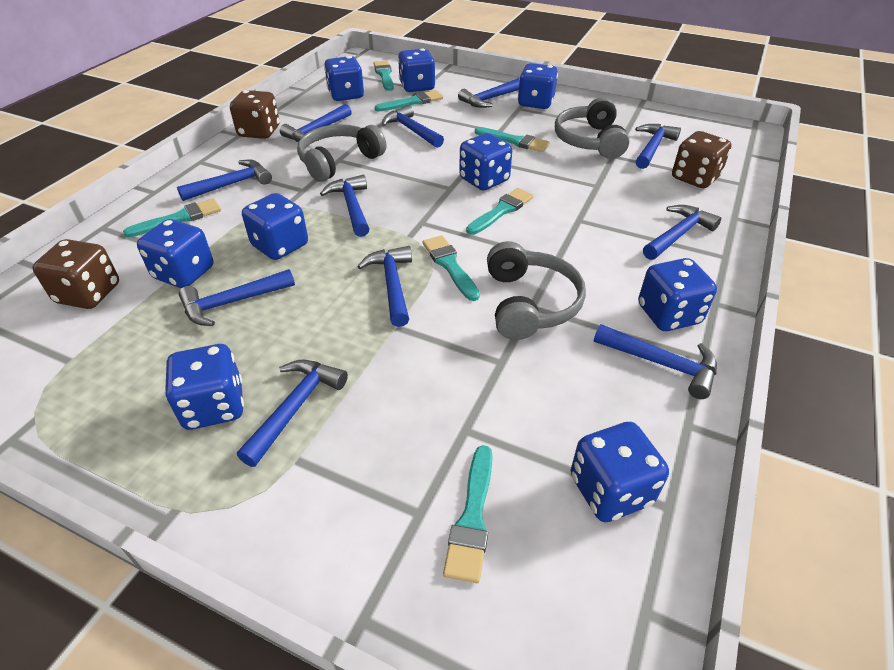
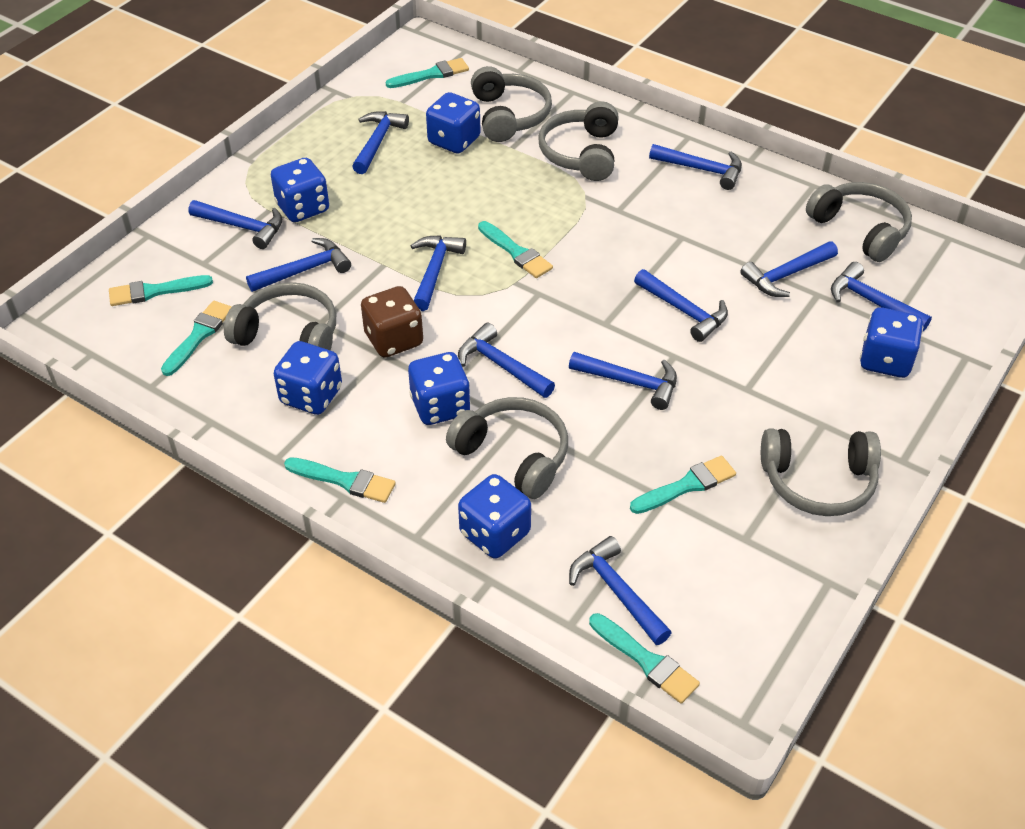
blue dice: 9 -> 6
brown dice: 3 -> 1
grey headphones: 3 -> 6

